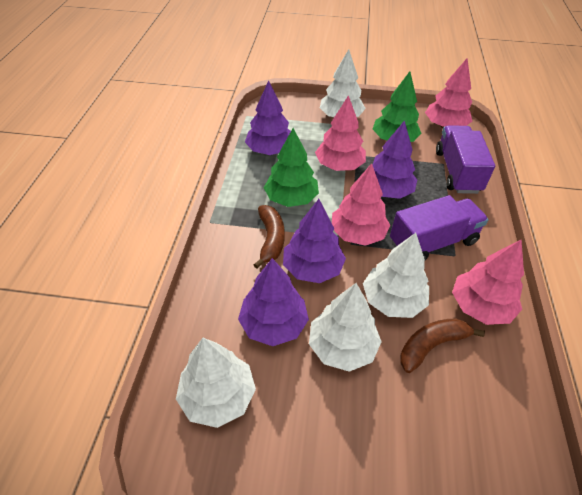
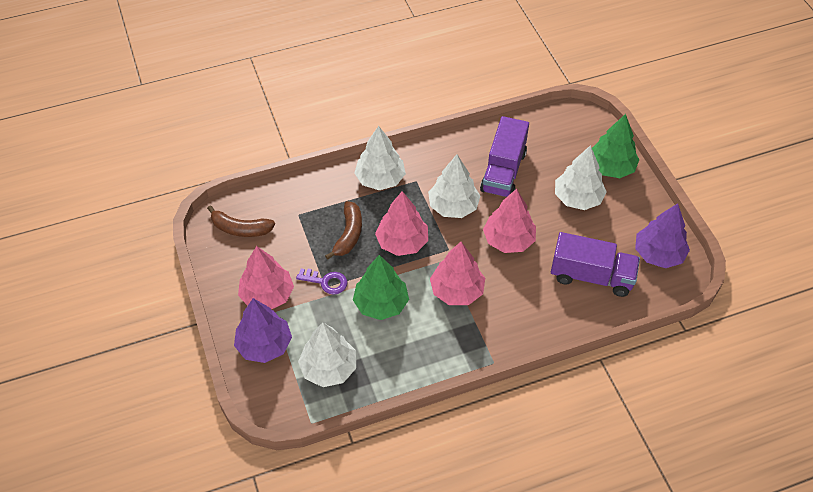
purple key: 0 -> 1
purple tree: 4 -> 2

